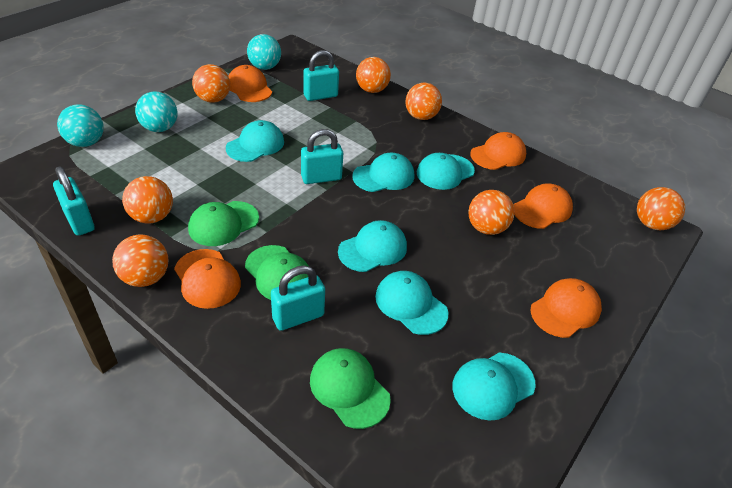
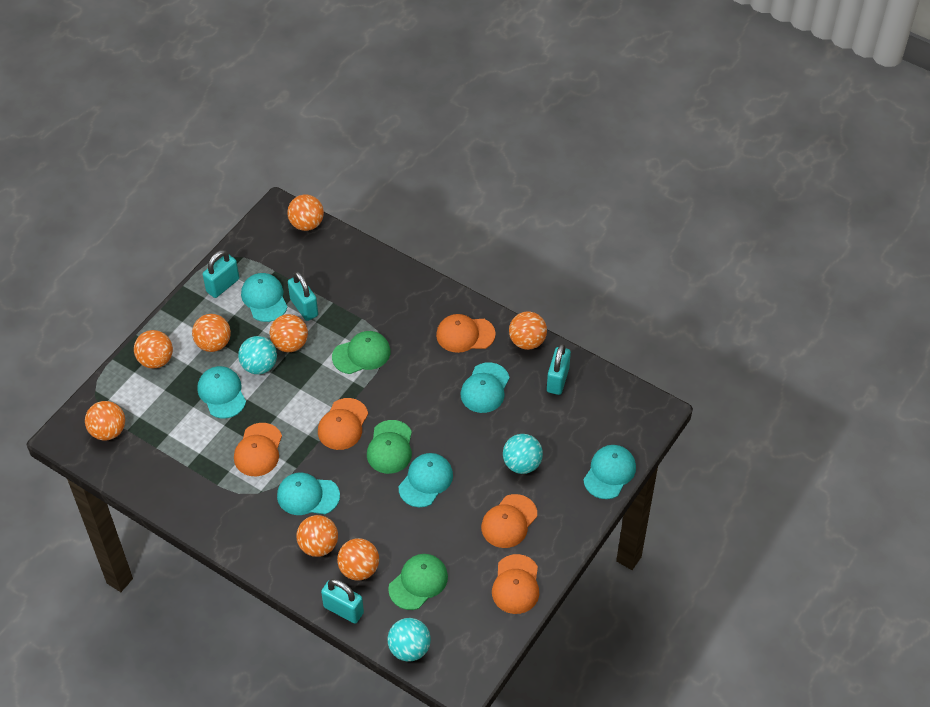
orange ball: 7 -> 8

